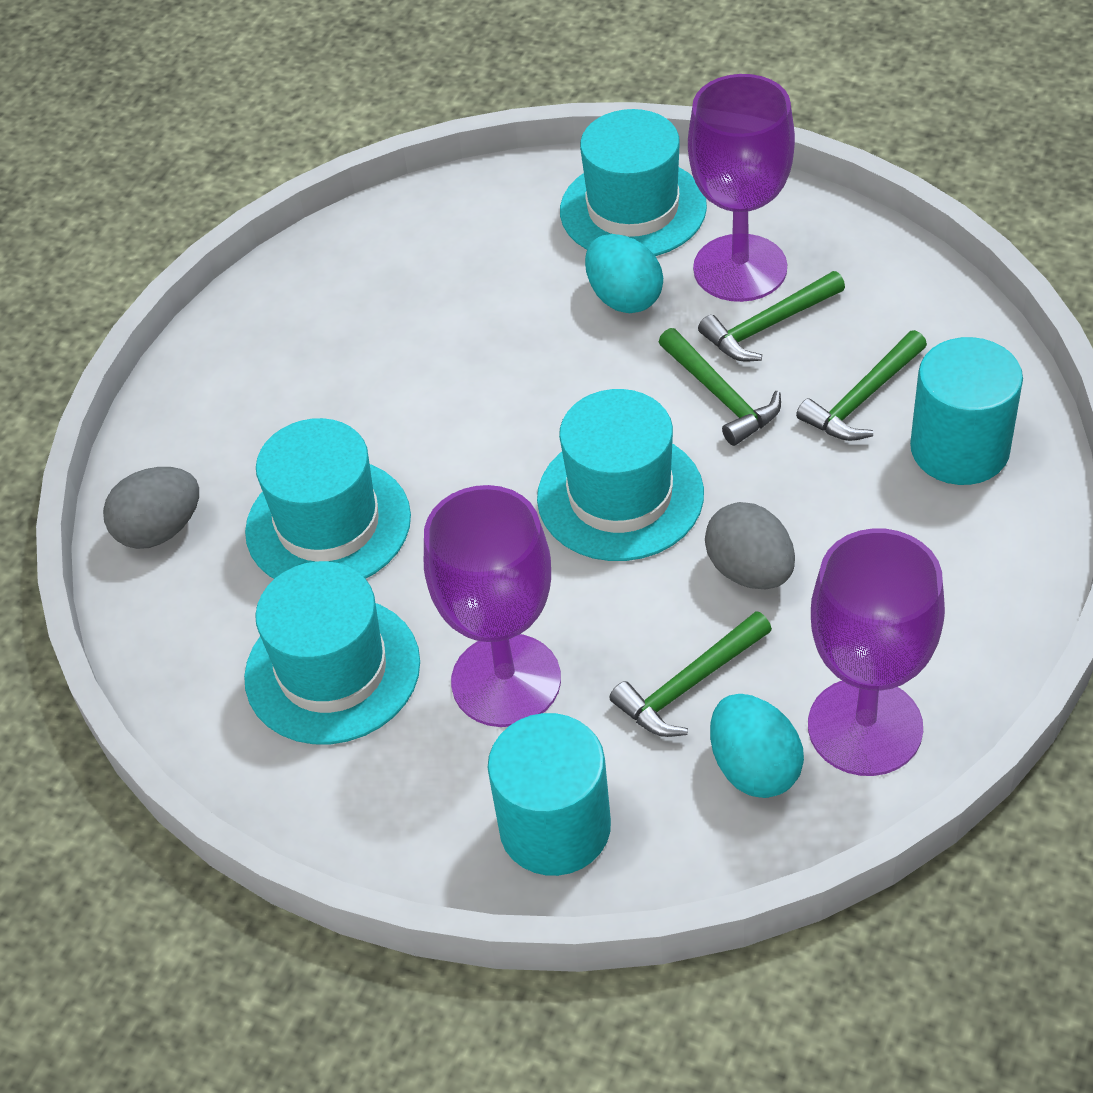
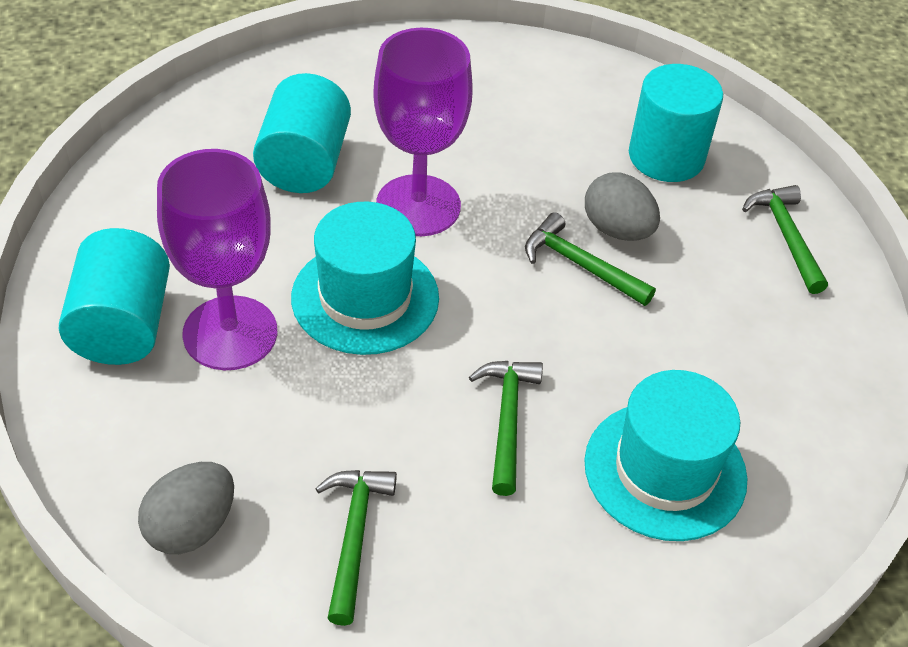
purple goblet: 3 -> 2
turquoise cylinder: 2 -> 3
turquoise egg: 2 -> 0
turquoise hat: 4 -> 2

